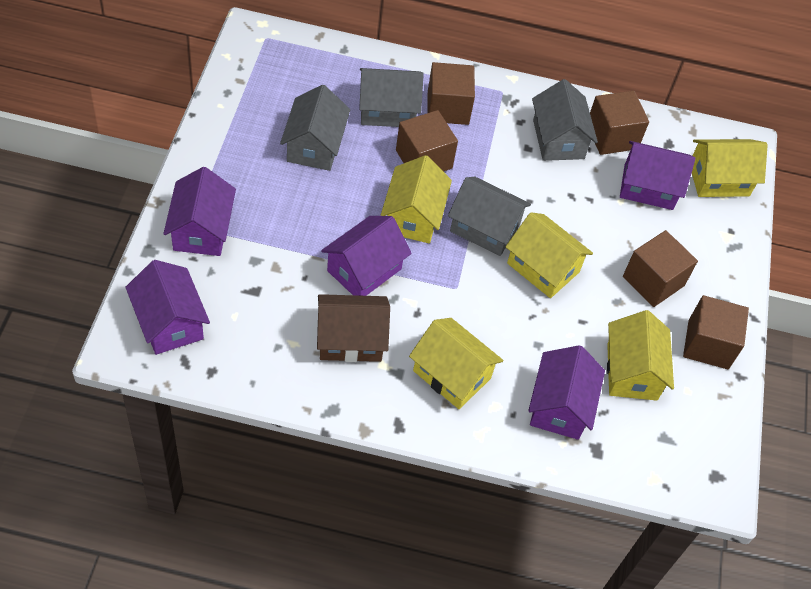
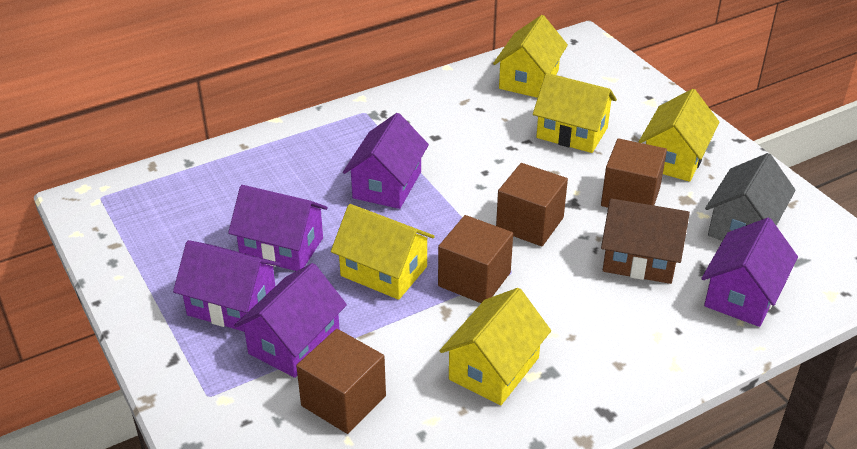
brown cube: 5 -> 4
grey house: 4 -> 1

